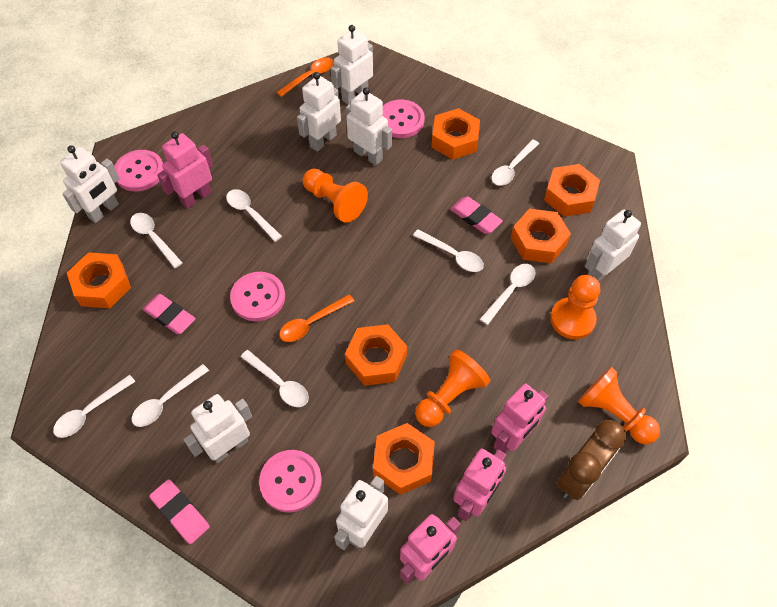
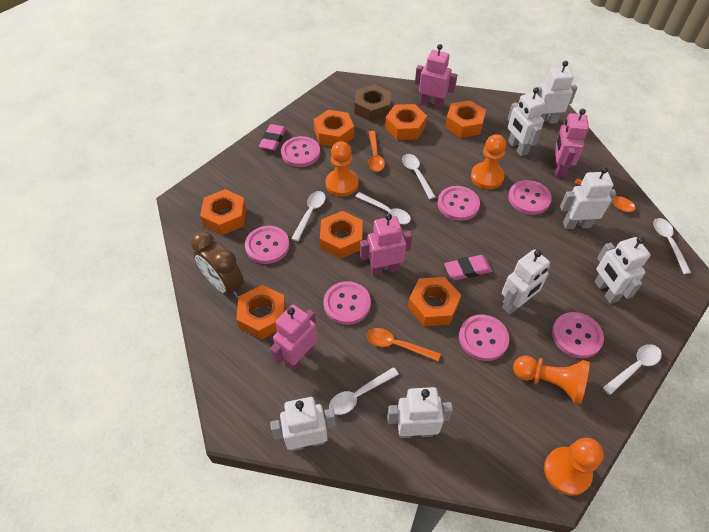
brown nut: 0 -> 1
orange nut: 6 -> 7
orange spoon: 2 -> 3
pink button: 4 -> 7
pink eraser: 3 -> 2
white spoon: 8 -> 6

